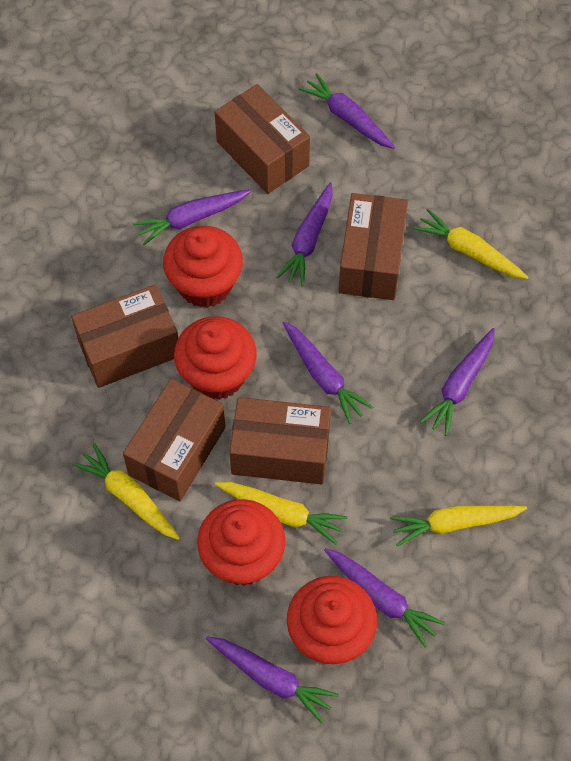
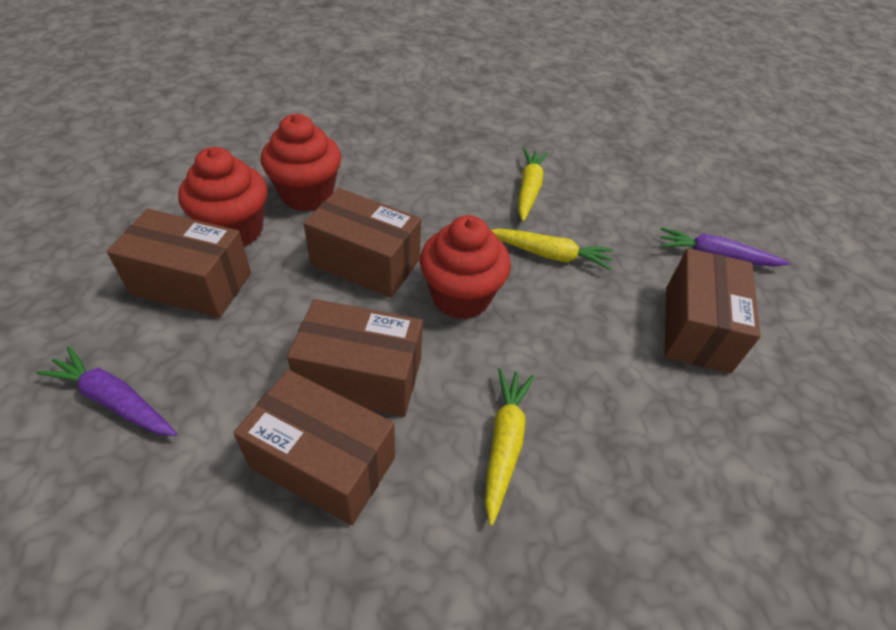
purple carrot: 7 -> 2
red cupcake: 4 -> 3
yellow carrot: 4 -> 3

